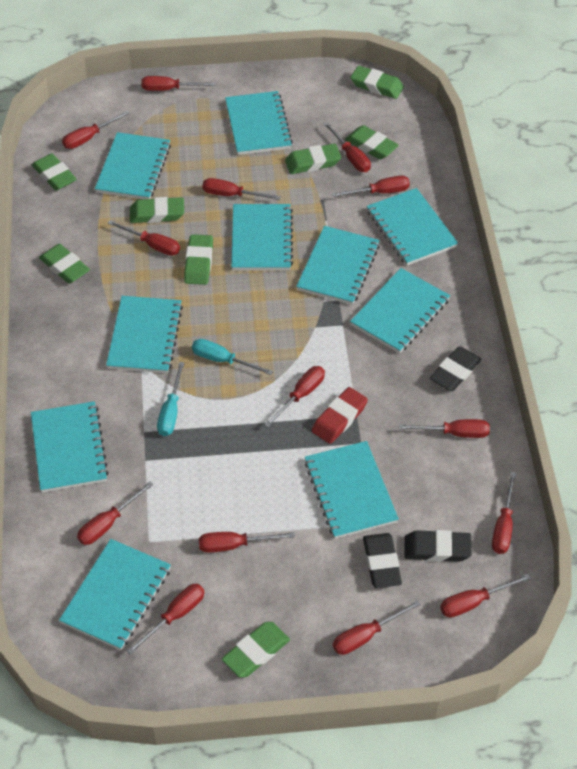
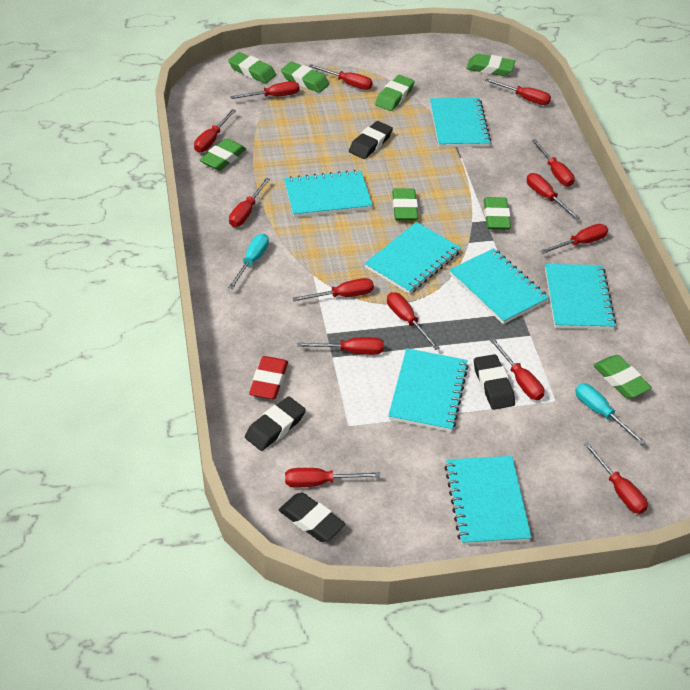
black eraser: 3 -> 4
turquoise notebook: 10 -> 7

